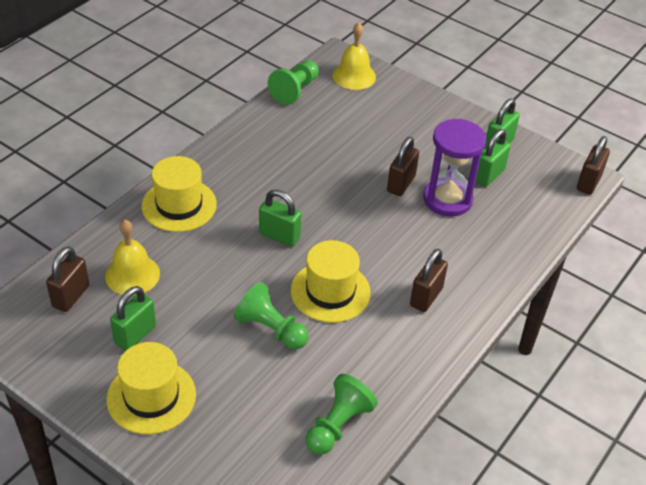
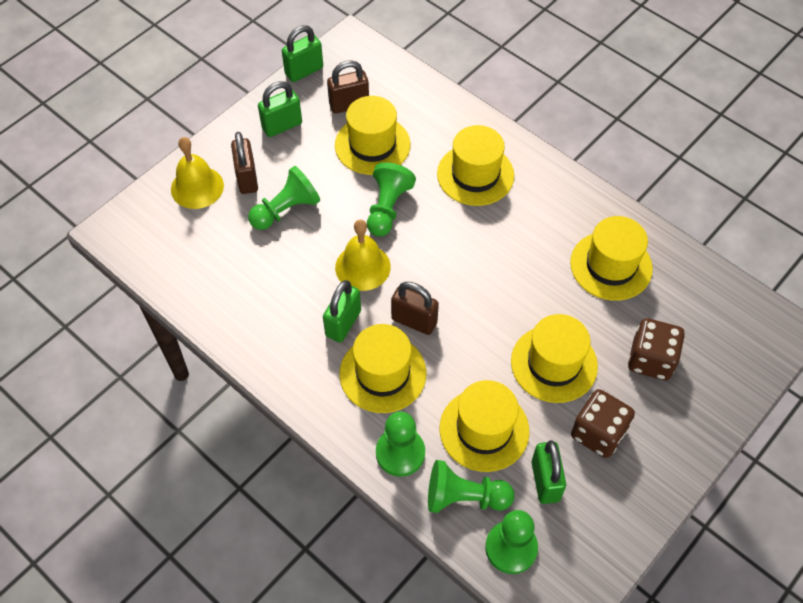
brown dice: 0 -> 2
brown padlock: 4 -> 3
green pawn: 3 -> 5
purple hourglass: 1 -> 0
yellow hat: 3 -> 6

